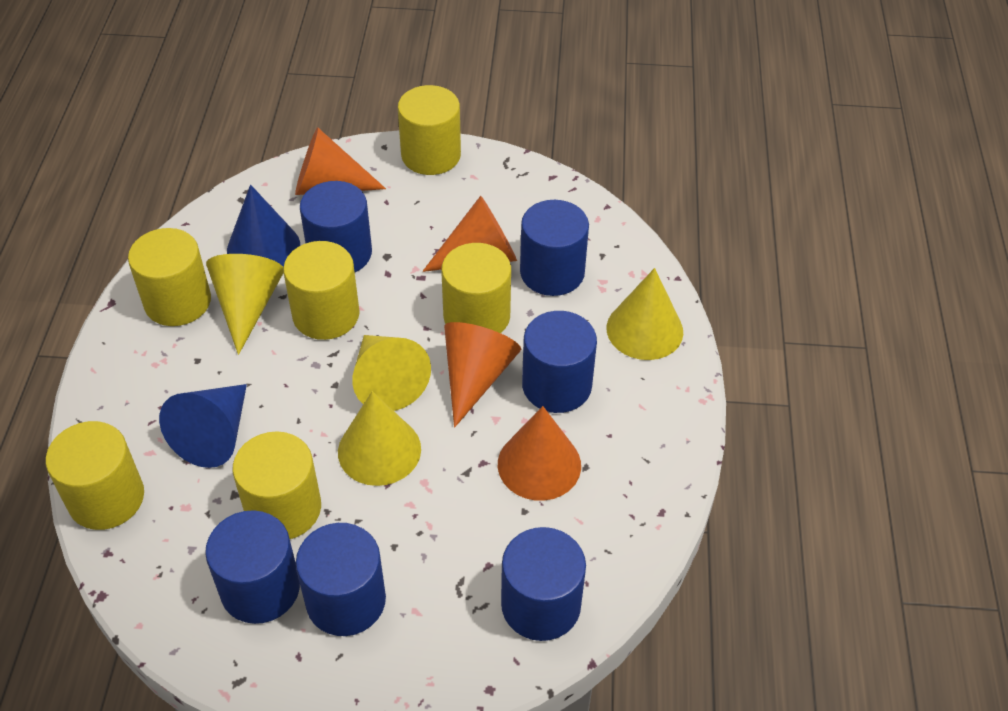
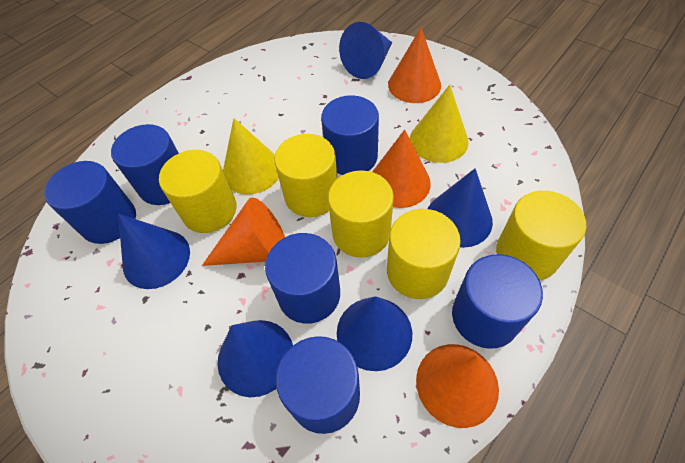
blue cone: 2 -> 5
yellow cone: 4 -> 2
yellow cylinder: 6 -> 5

